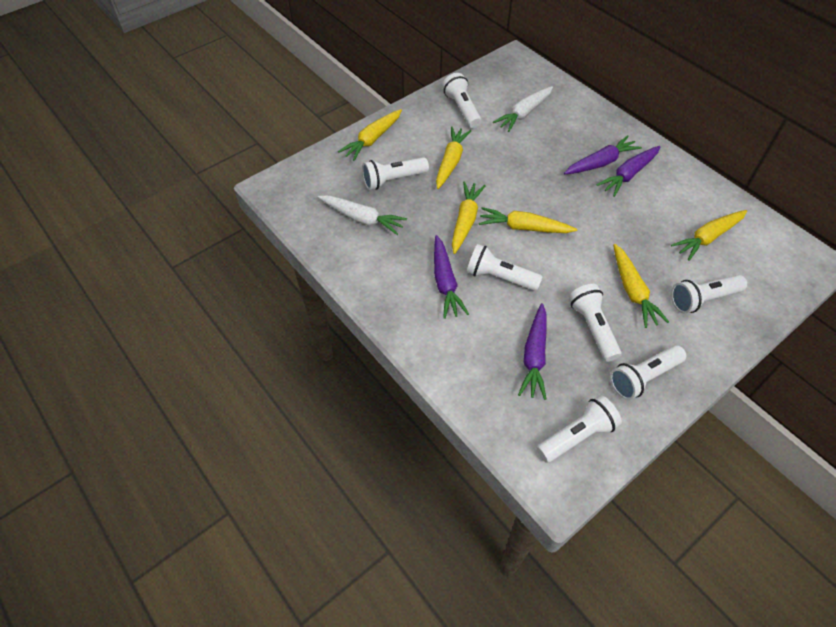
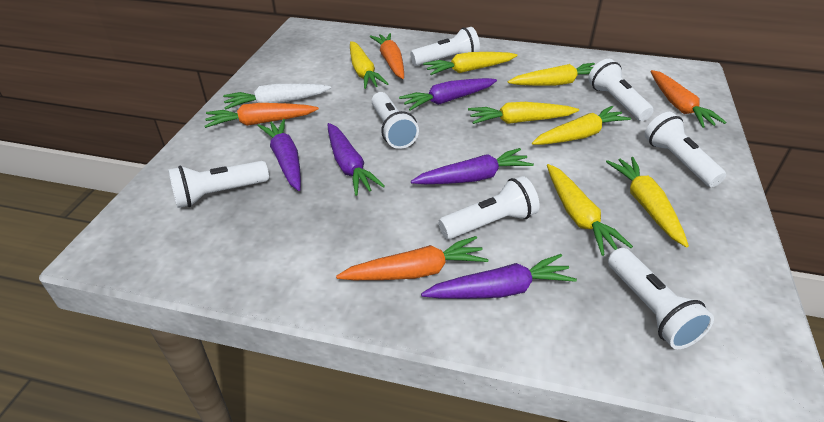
orange carrot: 0 -> 4
purple carrot: 4 -> 5
white carrot: 2 -> 1
yellow carrot: 6 -> 7

